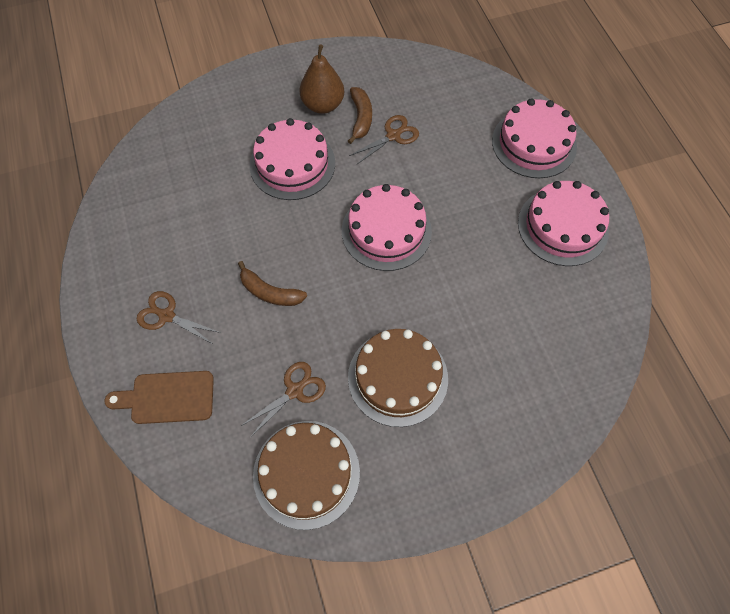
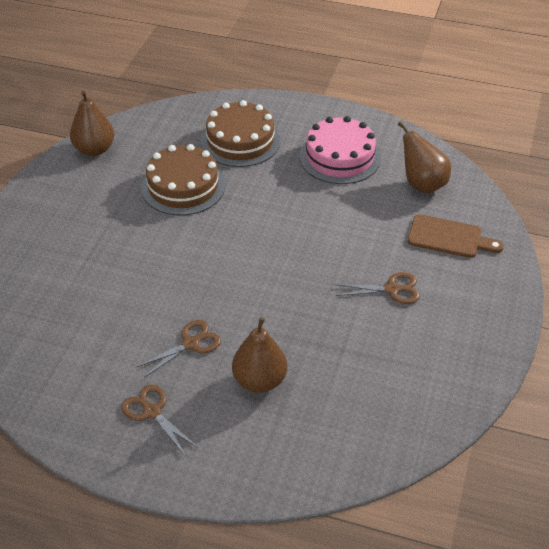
brown banana: 2 -> 0
brown pear: 1 -> 3
pink cake: 4 -> 1

